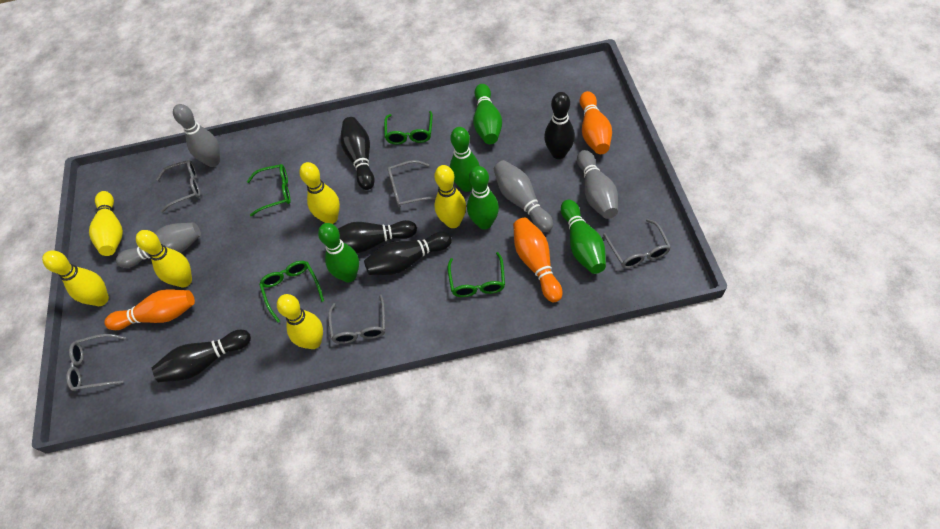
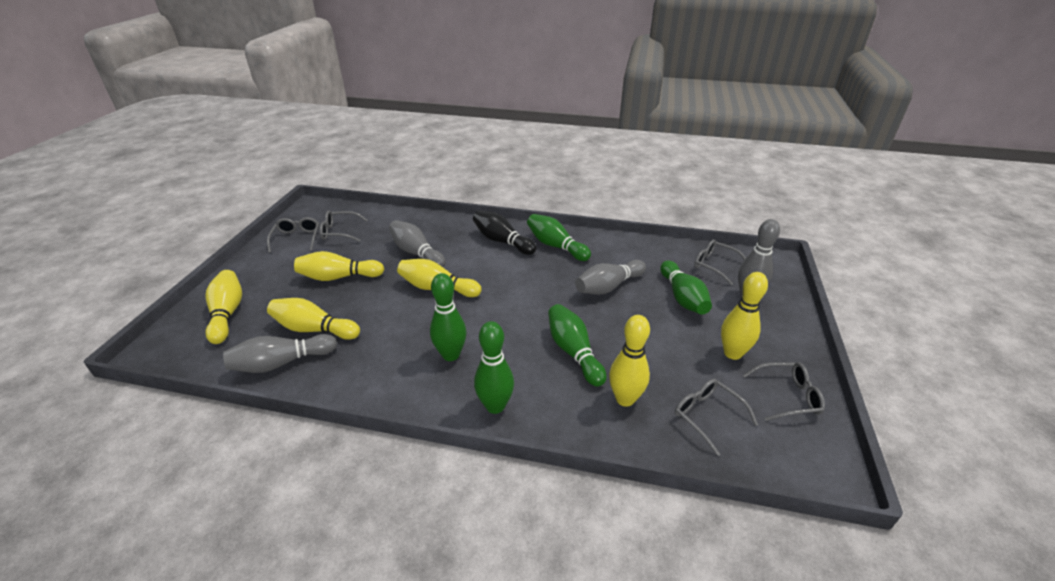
black bowling pin: 5 -> 1
green glasses: 4 -> 0
orange bowling pin: 3 -> 0

